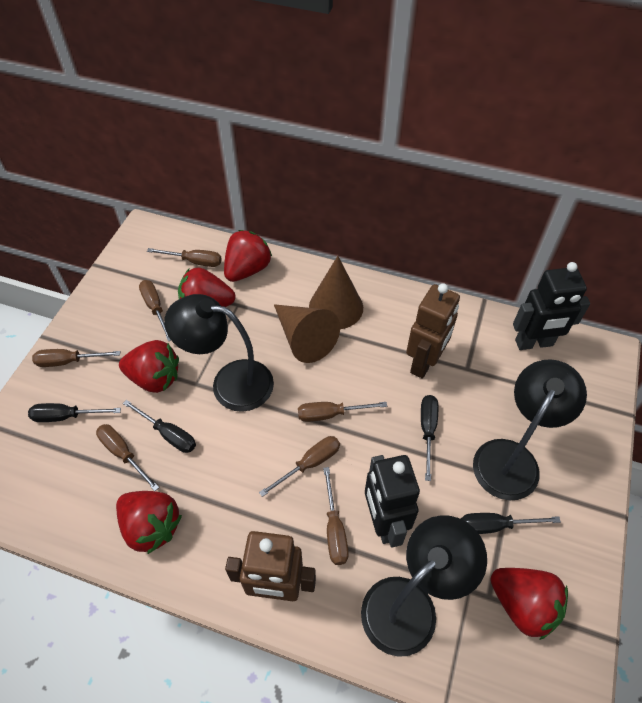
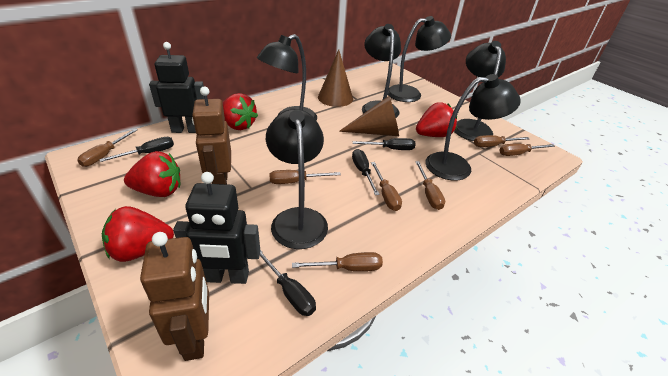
black lamp: 3 -> 6
red strawberry: 5 -> 4

